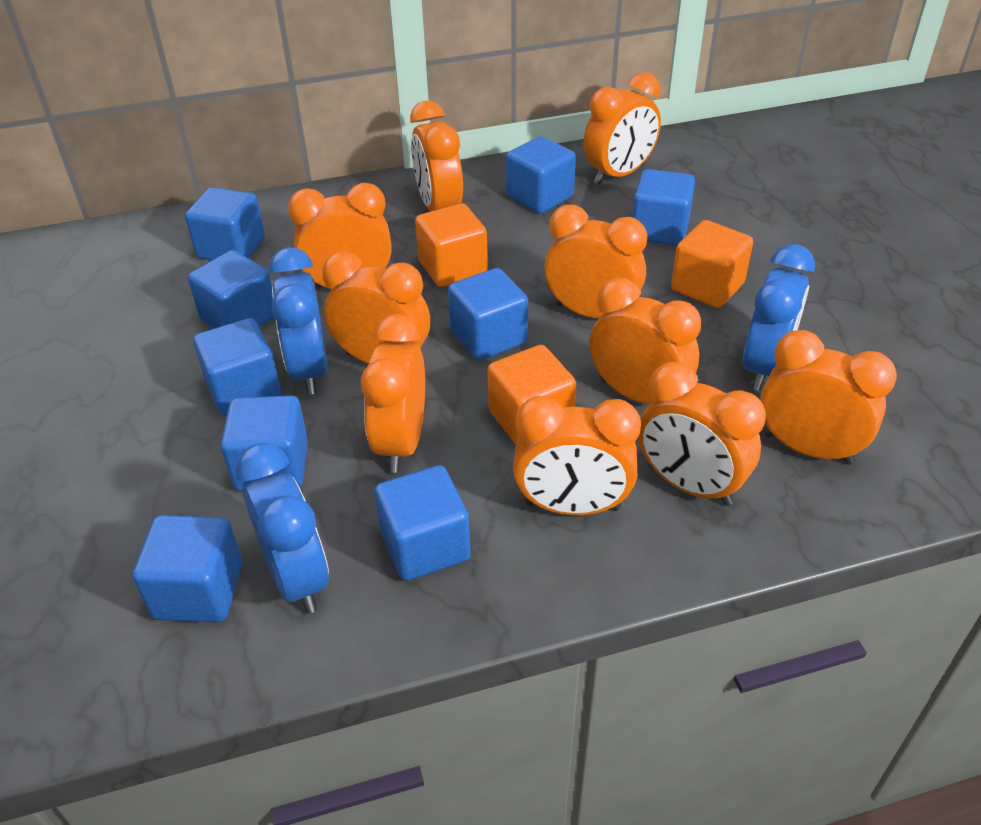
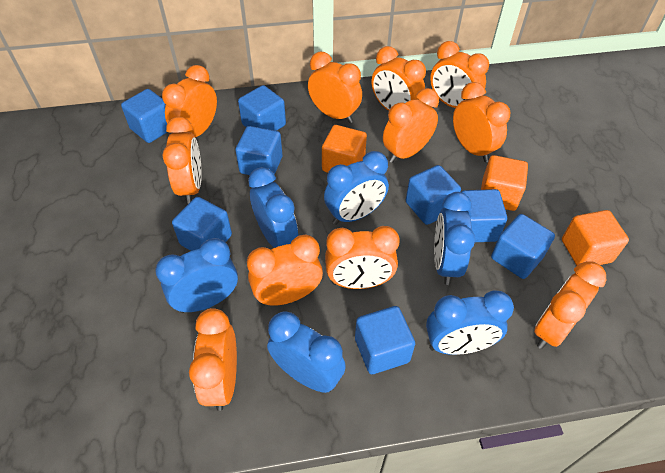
blue clock: 3 -> 6
blue cube: 9 -> 8
orange clock: 10 -> 11

